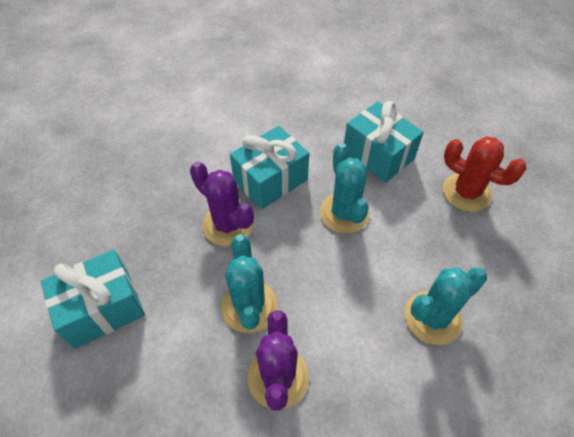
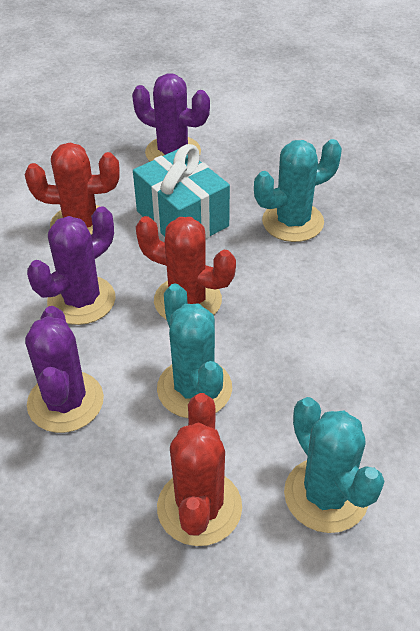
purple cactus: 2 -> 3
red cactus: 1 -> 3
turquoise gift: 3 -> 1

